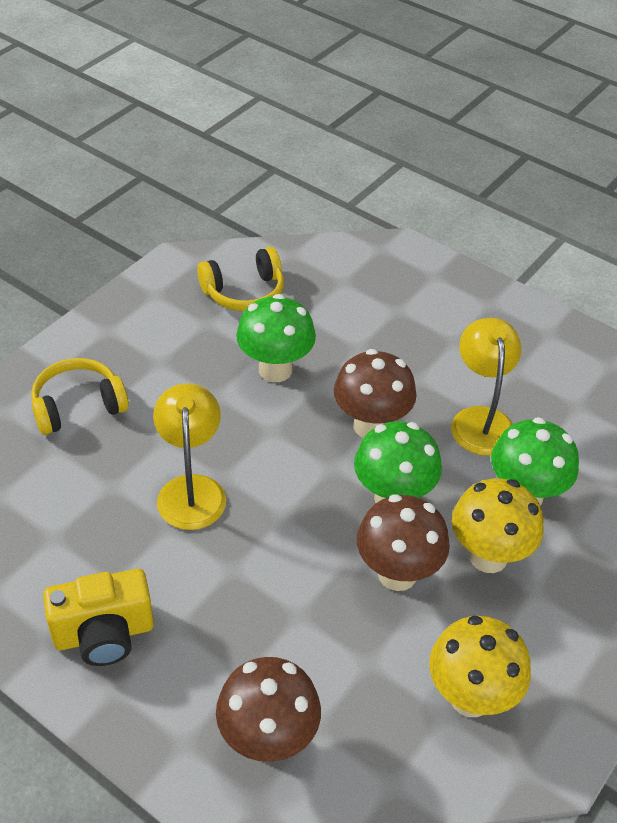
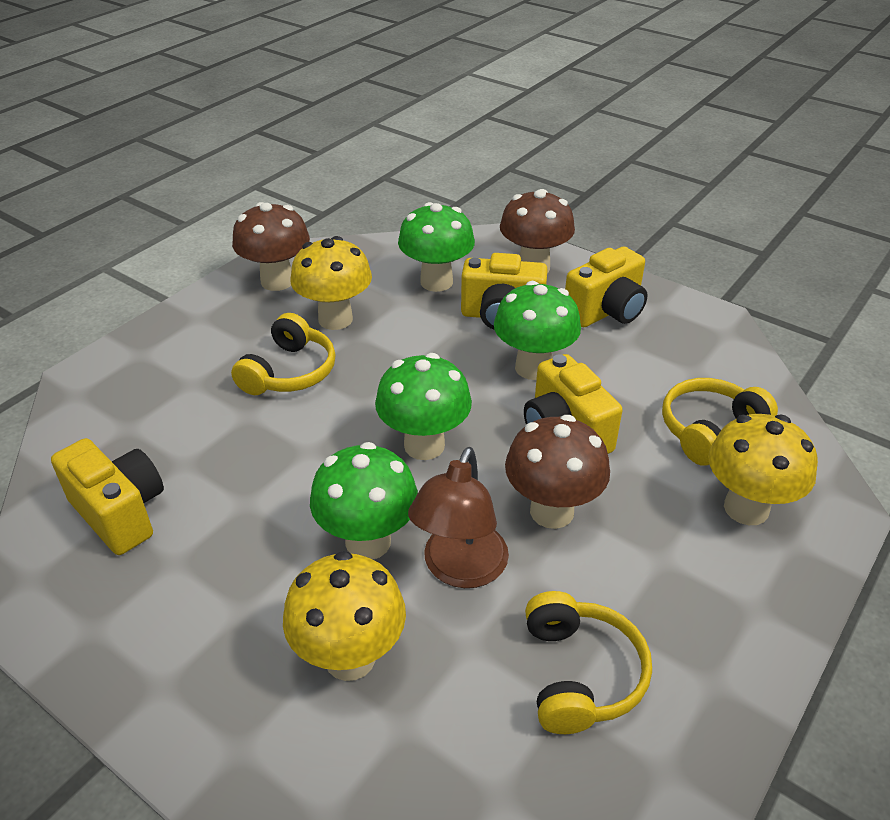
brown lamp: 0 -> 1
green mushroom: 3 -> 4
yellow camera: 1 -> 4
yellow headphones: 2 -> 3
yellow lamp: 2 -> 0
yellow mushroom: 2 -> 3

